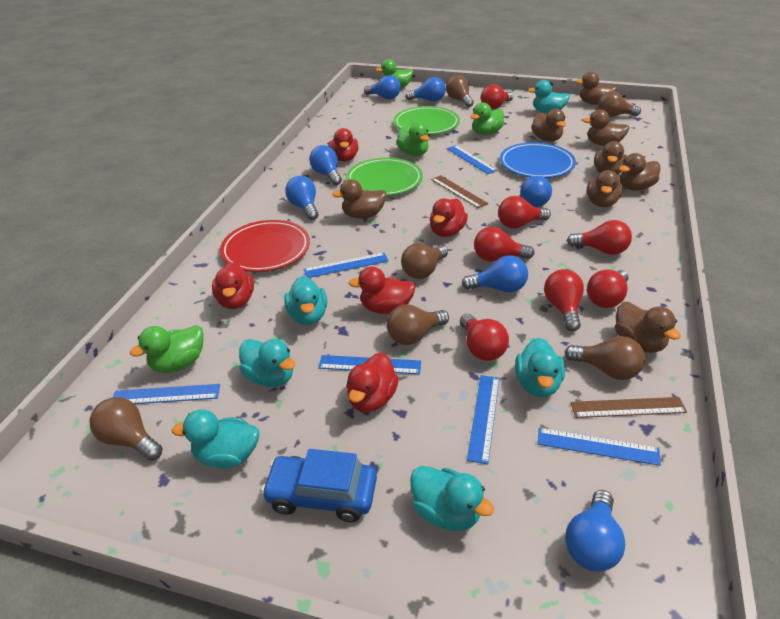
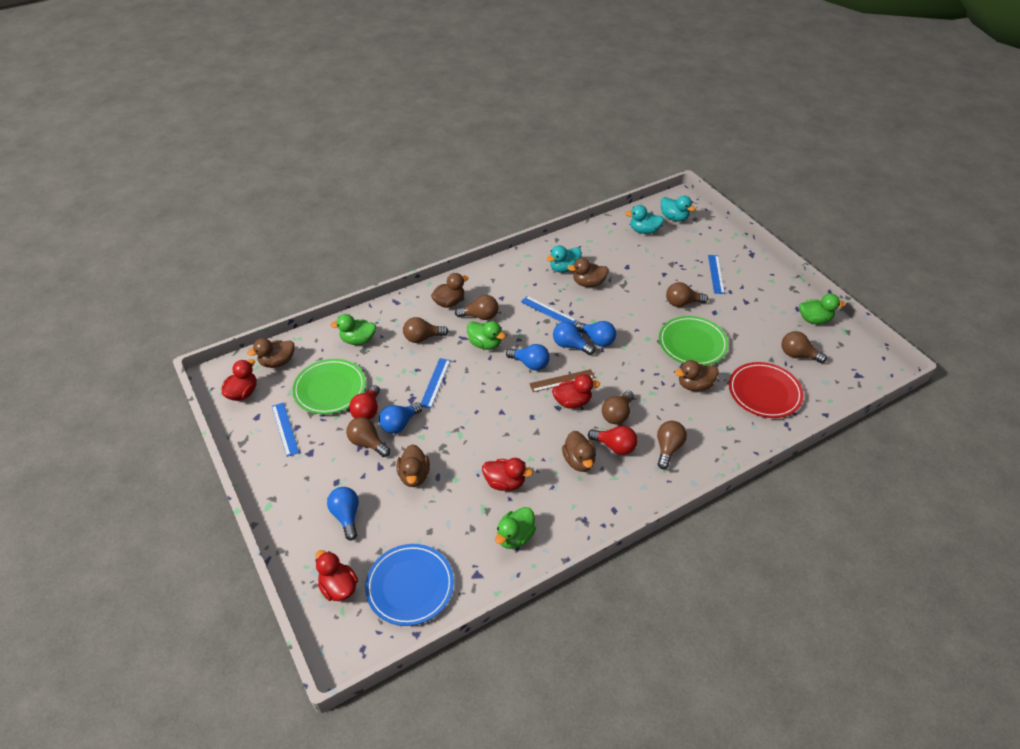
blue car: 1 -> 0
blue light bulb: 7 -> 5
blue ruler: 6 -> 4
brown duck: 8 -> 6
brown light bulb: 6 -> 7
brown ruler: 2 -> 1
red duck: 5 -> 4
red light bulb: 7 -> 2
turquoise duck: 6 -> 3

